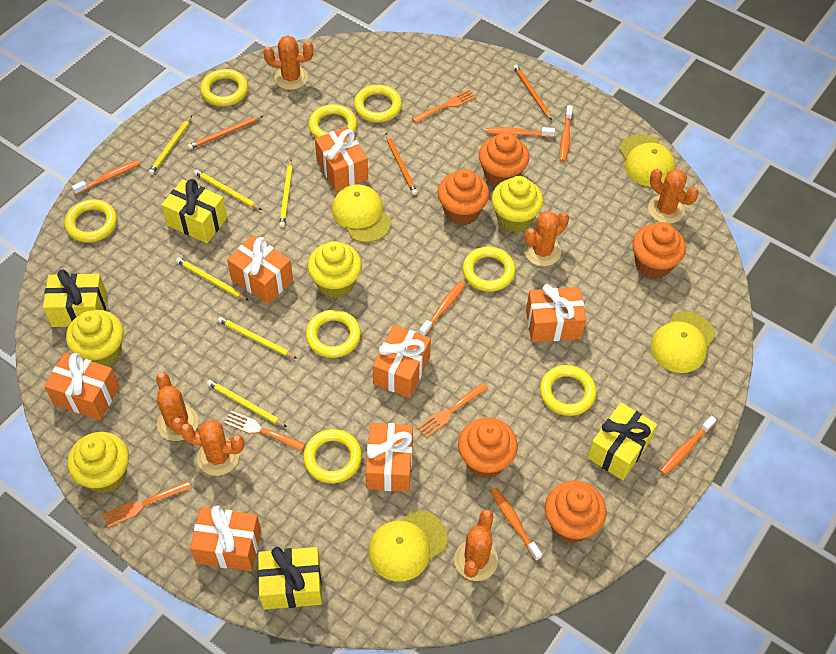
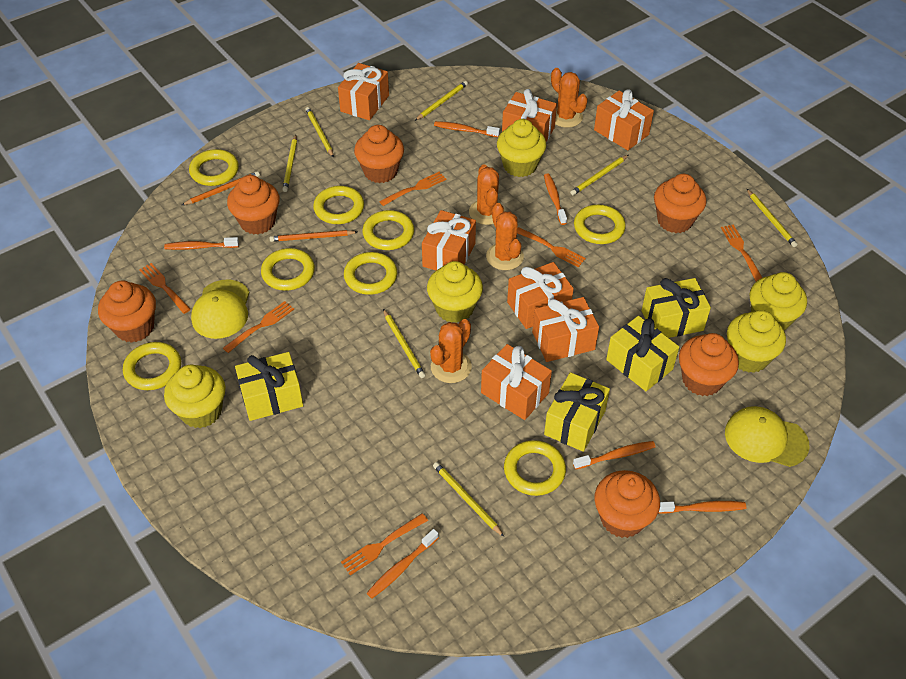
orange cactus: 6 -> 4
orange cupcake: 5 -> 6
orange fork: 4 -> 6
orange pencil: 3 -> 2
yellow cap: 4 -> 2
yellow cupcake: 4 -> 5
yellow pencil: 6 -> 7

